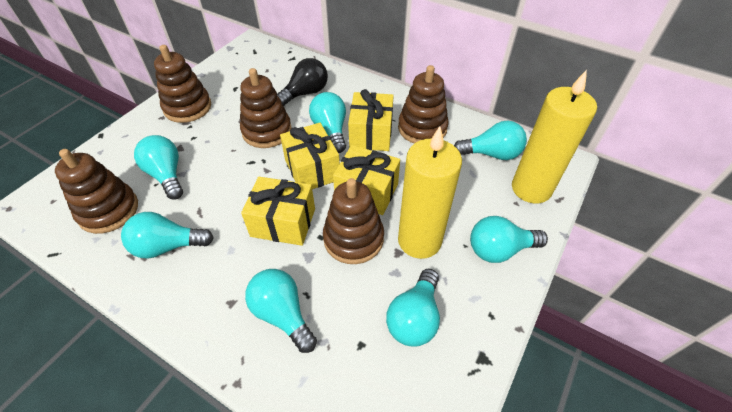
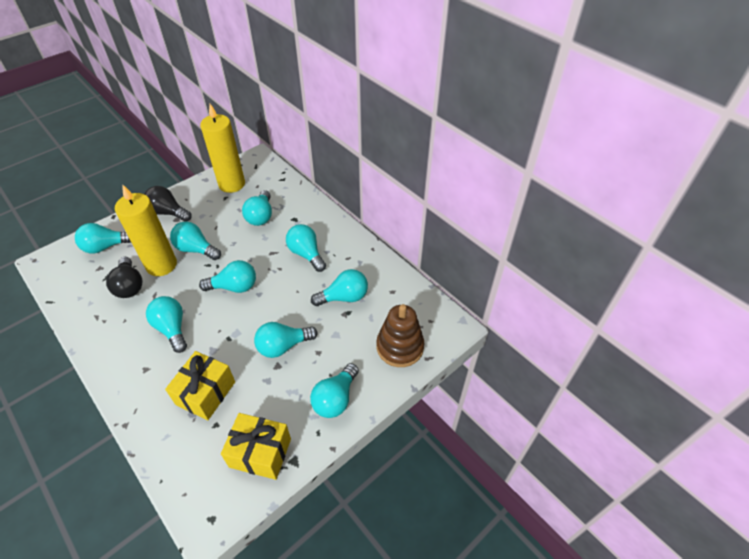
black light bulb: 1 -> 2
brown stacking toy: 5 -> 1
turquoise light bulb: 7 -> 9
yellow gift: 4 -> 2

